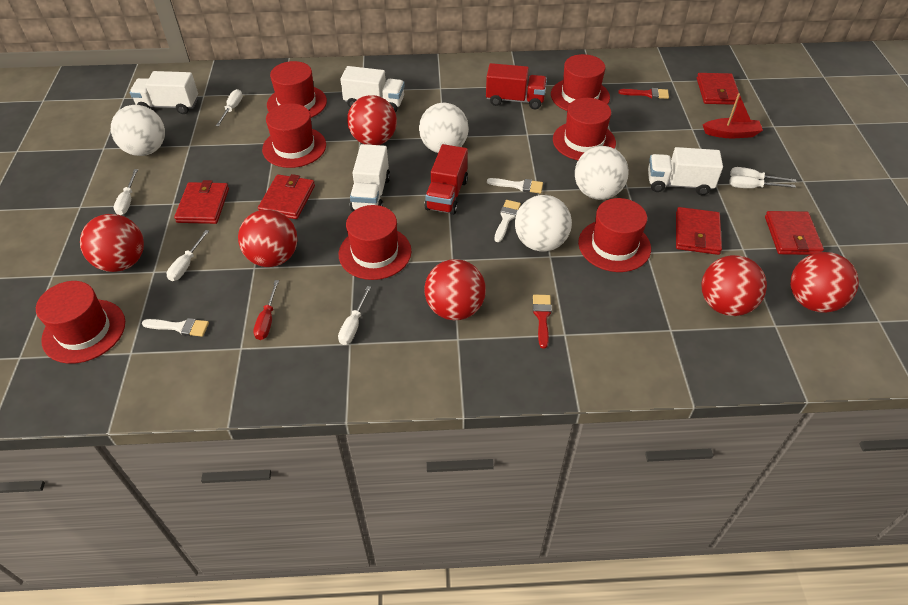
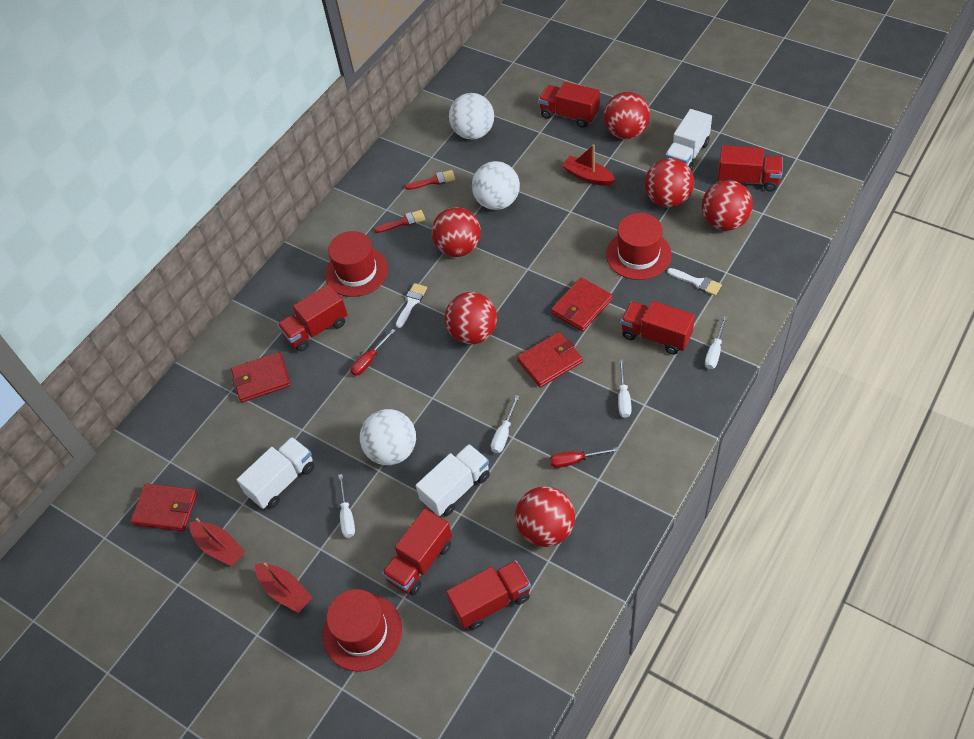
red boat: 1 -> 3
red hat: 7 -> 3
red screwdriver: 1 -> 2
red truck: 2 -> 6
red wallet: 5 -> 4
white ball: 4 -> 3
white brush: 3 -> 2
white screwdriver: 6 -> 4
white truck: 4 -> 3

